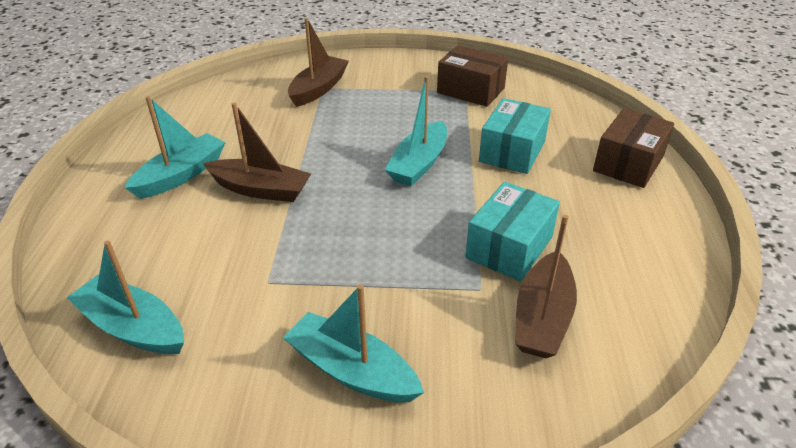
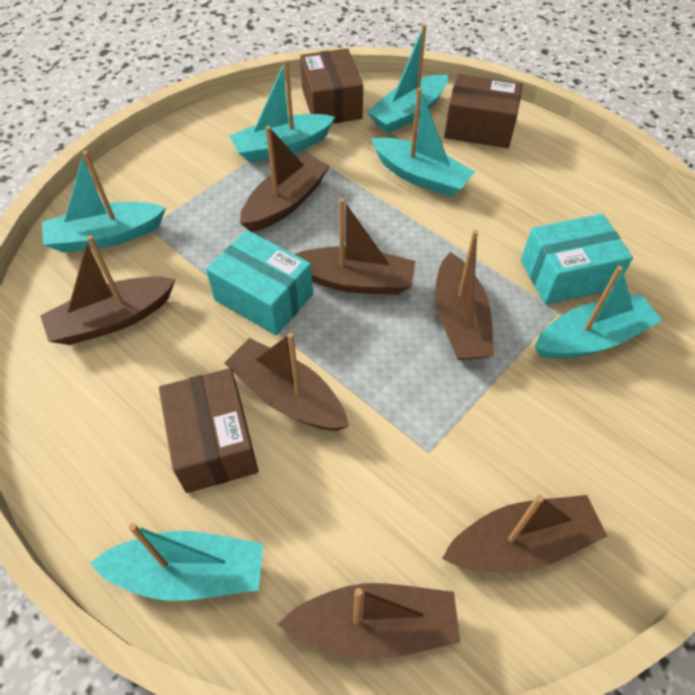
brown boat: 3 -> 7
brown box: 2 -> 3
turquoise boat: 4 -> 6

